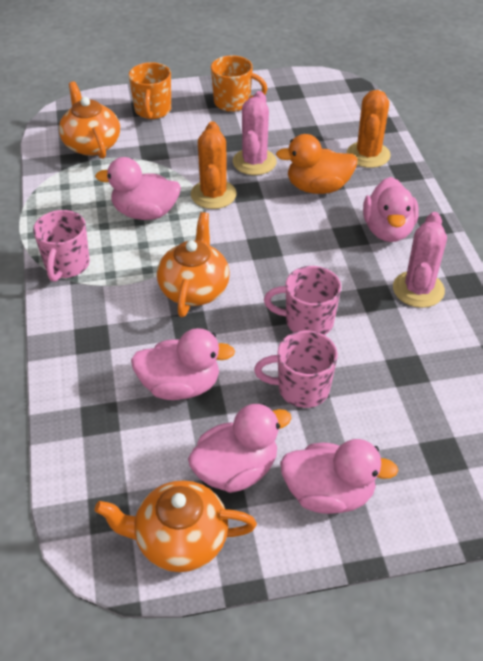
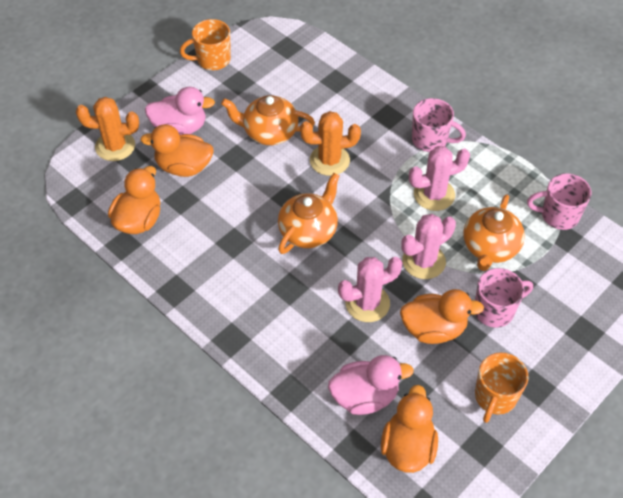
orange duck: 1 -> 4
pink cactus: 2 -> 3
pink duck: 5 -> 2

